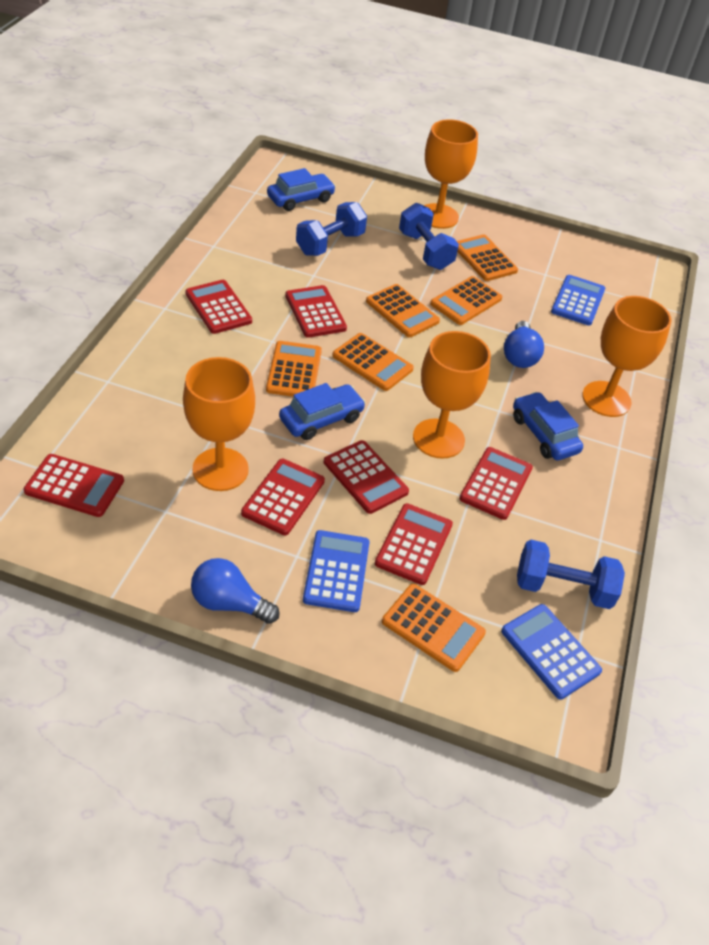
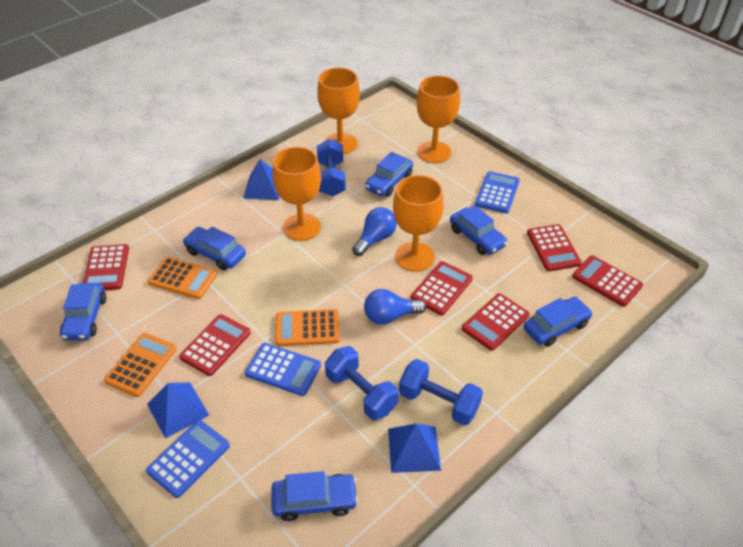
blue car: 3 -> 6
blue pyramid: 0 -> 3
orange calculator: 6 -> 3
red calculator: 7 -> 6

